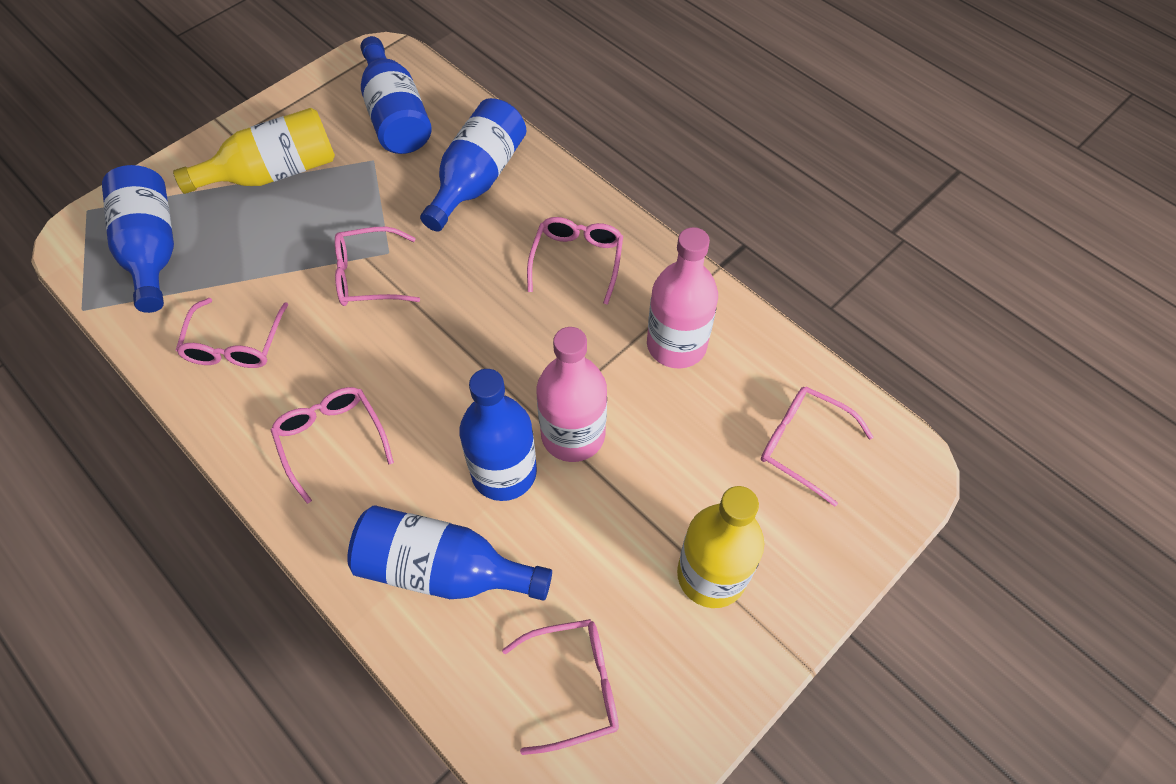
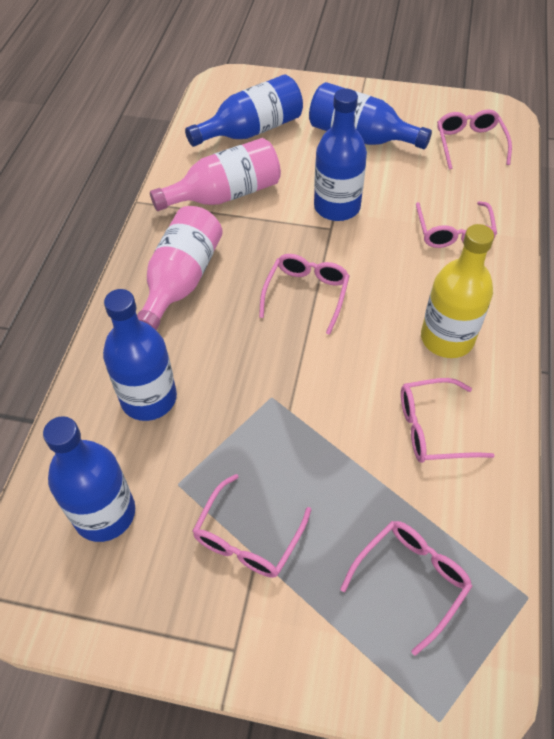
yellow bottle: 2 -> 1

